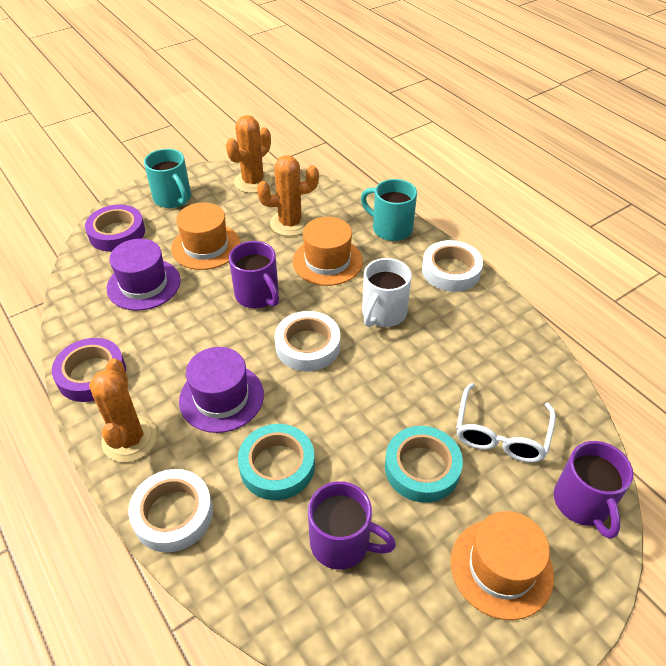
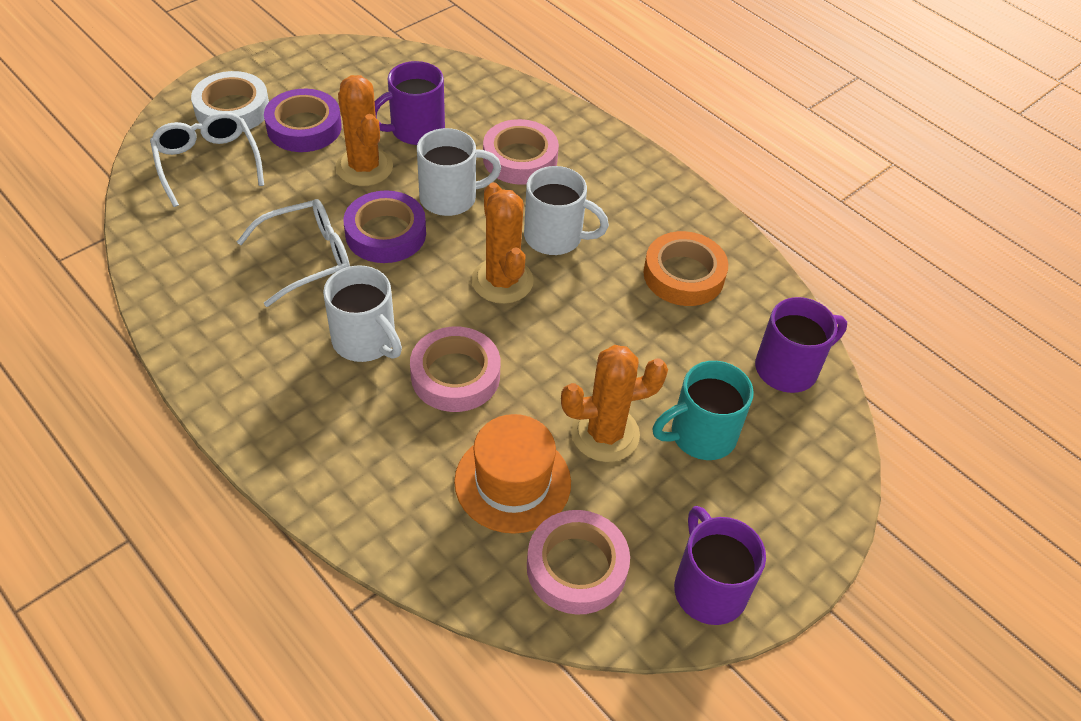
orange hat: 3 -> 1
orange tape: 0 -> 1
pink tape: 0 -> 3
purple hat: 2 -> 0
turquoise mug: 2 -> 1
turquoise tape: 2 -> 0
white glasses: 1 -> 2
white mug: 1 -> 3
white tape: 3 -> 1

